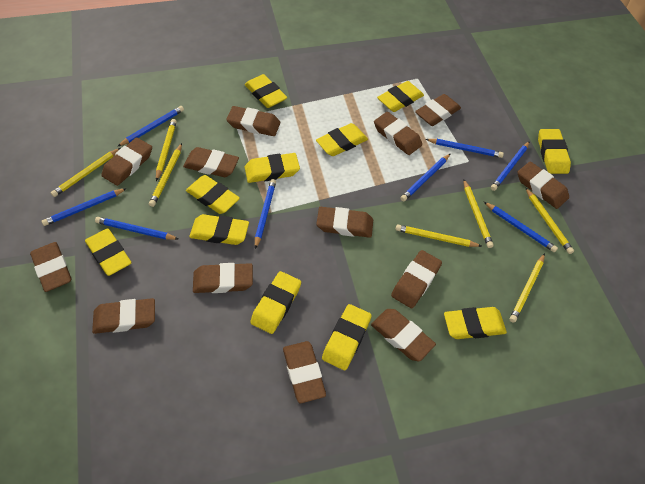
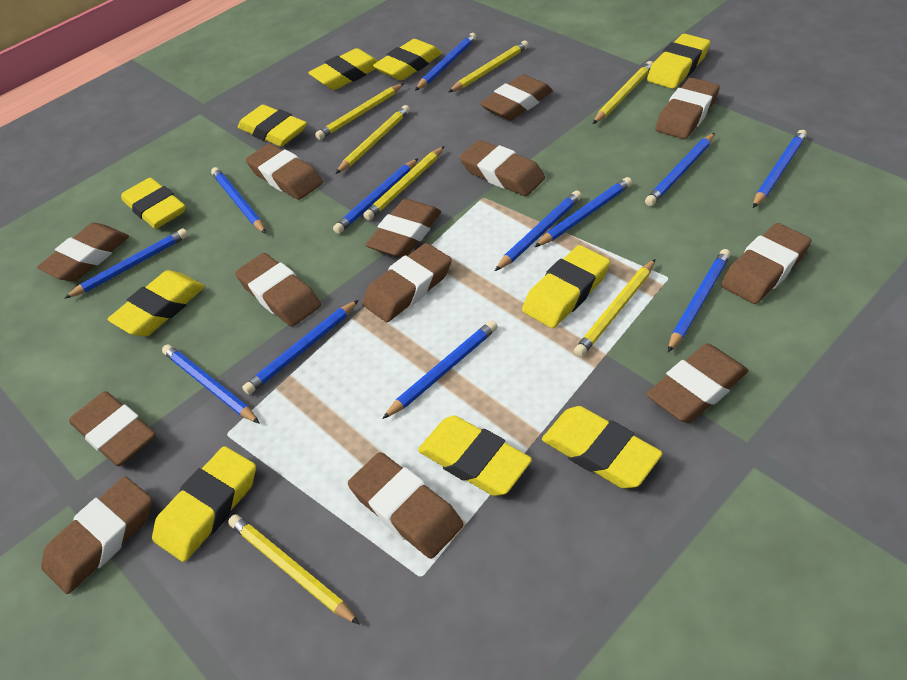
blue pencil: 8 -> 12
yellow eraser: 11 -> 10

